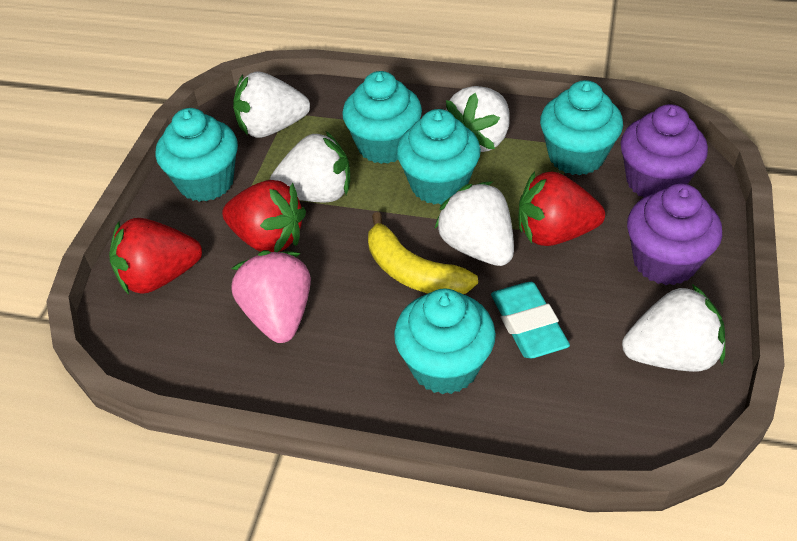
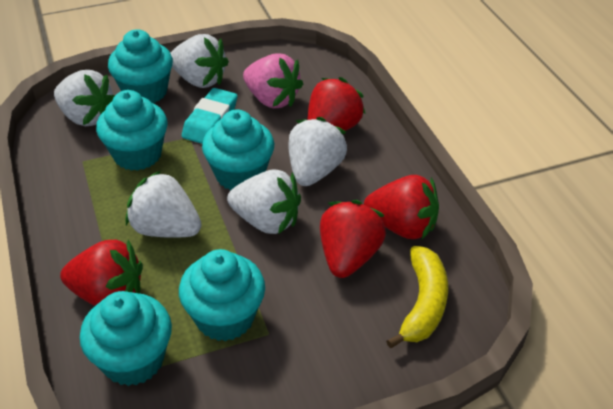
purple cupcake: 2 -> 0
red strawberry: 3 -> 4

